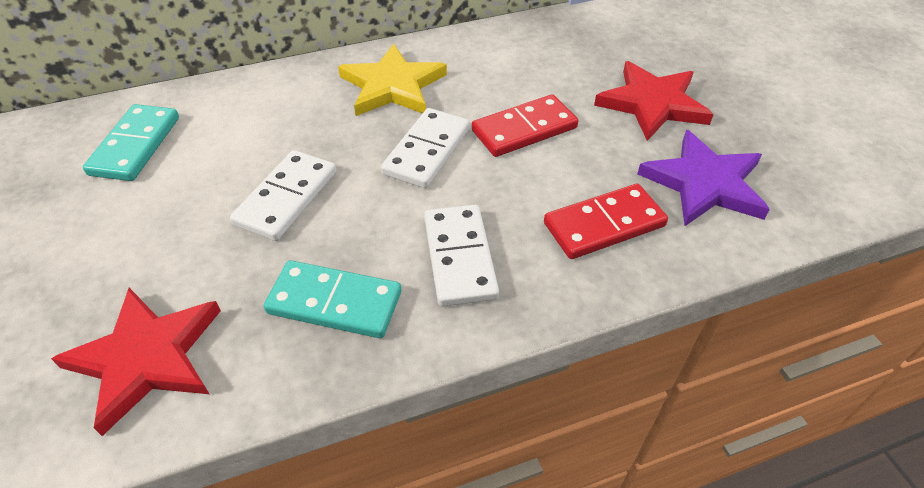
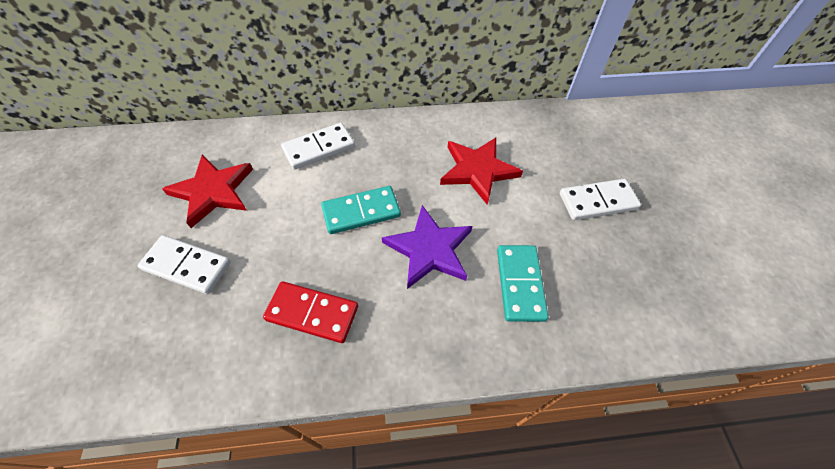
red domino: 2 -> 1
yellow star: 1 -> 0

